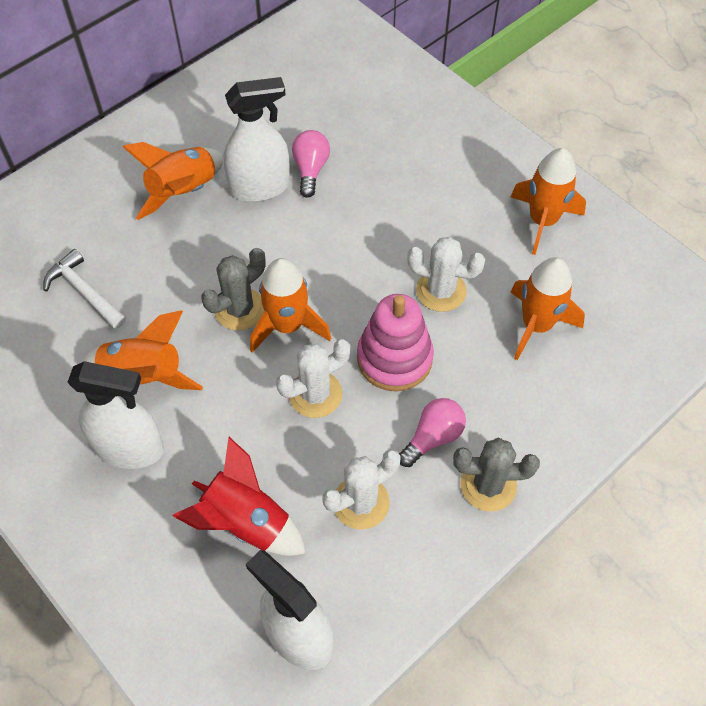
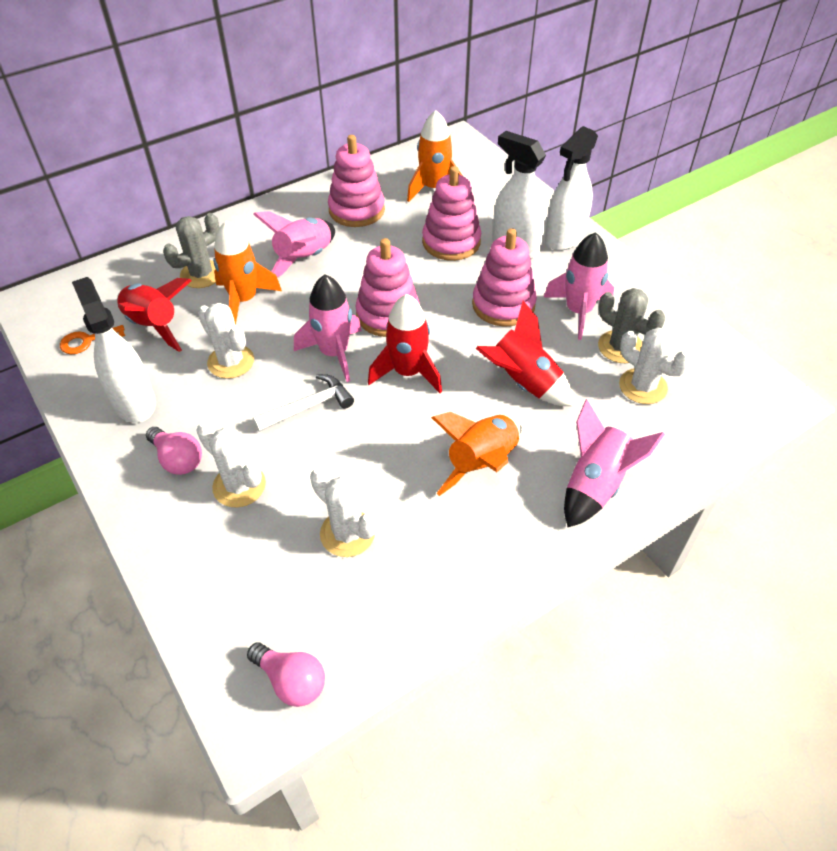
orange key: 0 -> 1
orange rocket: 5 -> 3
pink rocket: 0 -> 4
pink stacking toy: 1 -> 4
red rocket: 1 -> 3
white cactus: 3 -> 4

